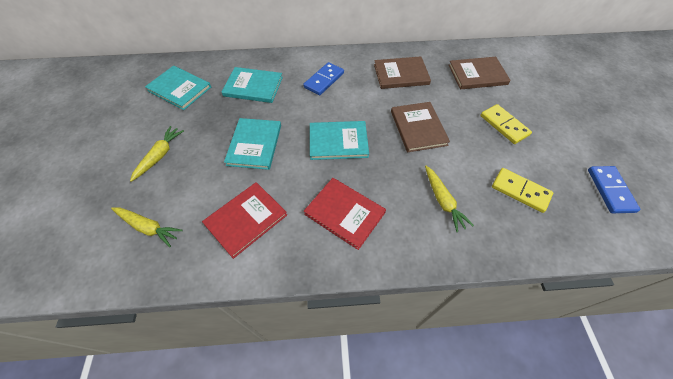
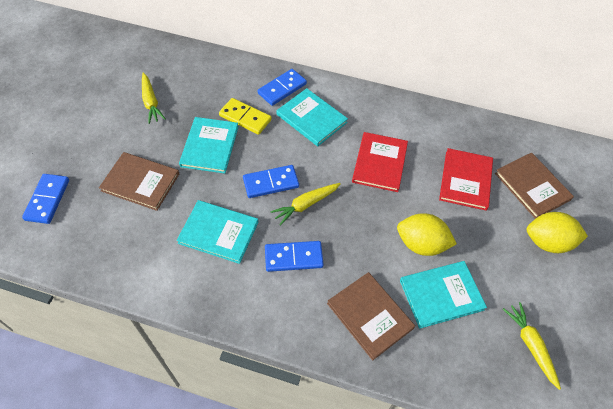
blue domino: 2 -> 4
yellow domino: 2 -> 1
yellow lemon: 0 -> 2

